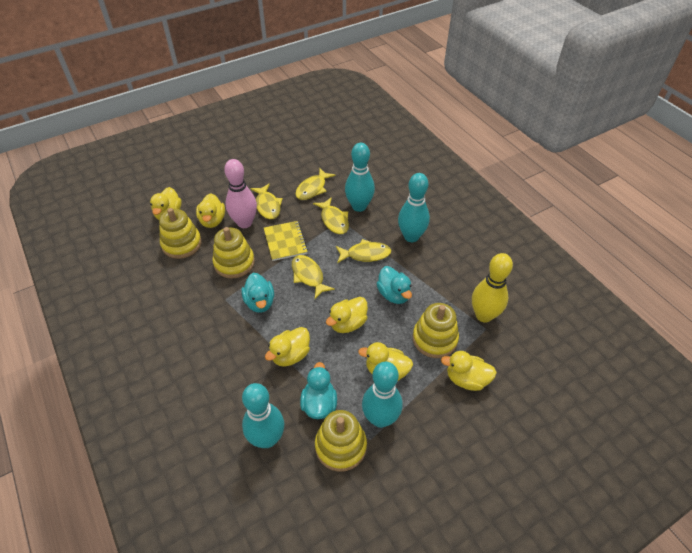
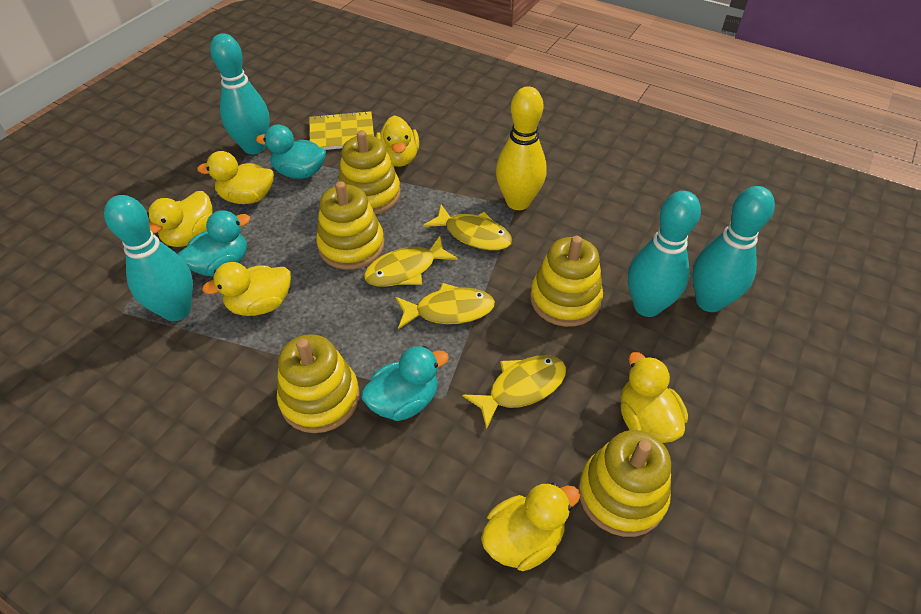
pink bowling pin: 1 -> 0
yellow fish: 5 -> 4
yellow stacking toy: 4 -> 5

